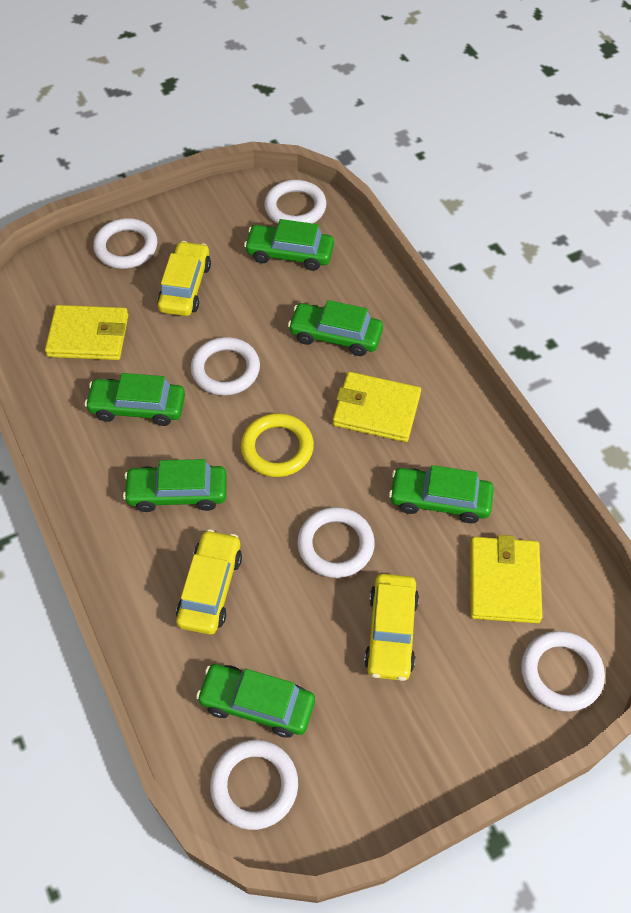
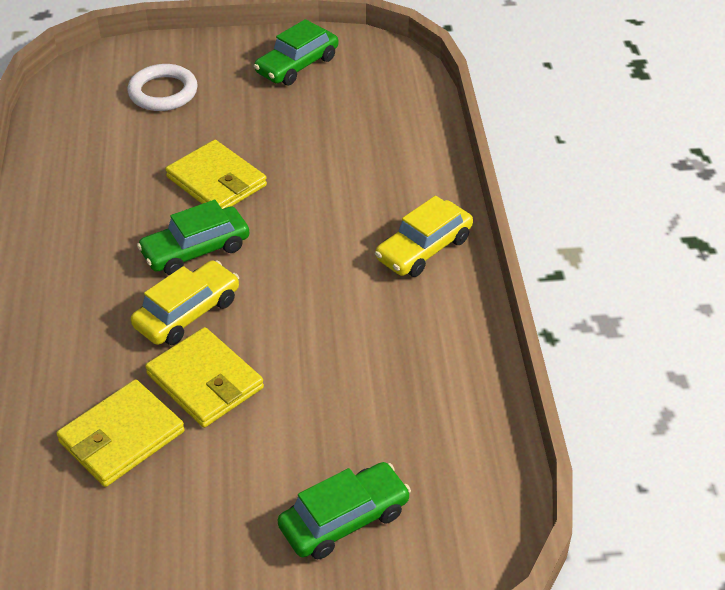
green car: 6 -> 3
white ring: 6 -> 1
yellow car: 3 -> 2
yellow ring: 1 -> 0

